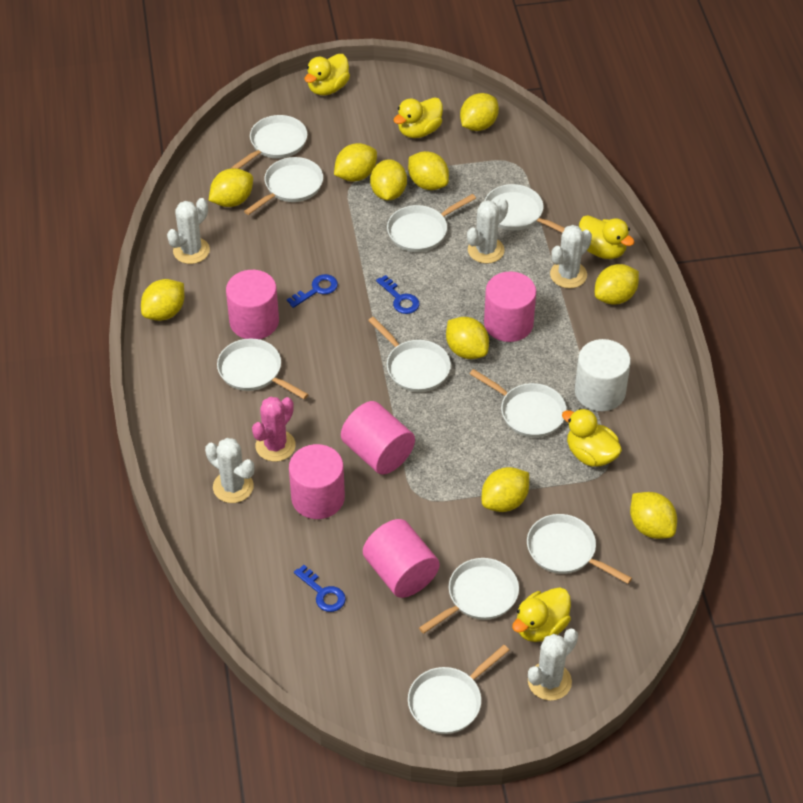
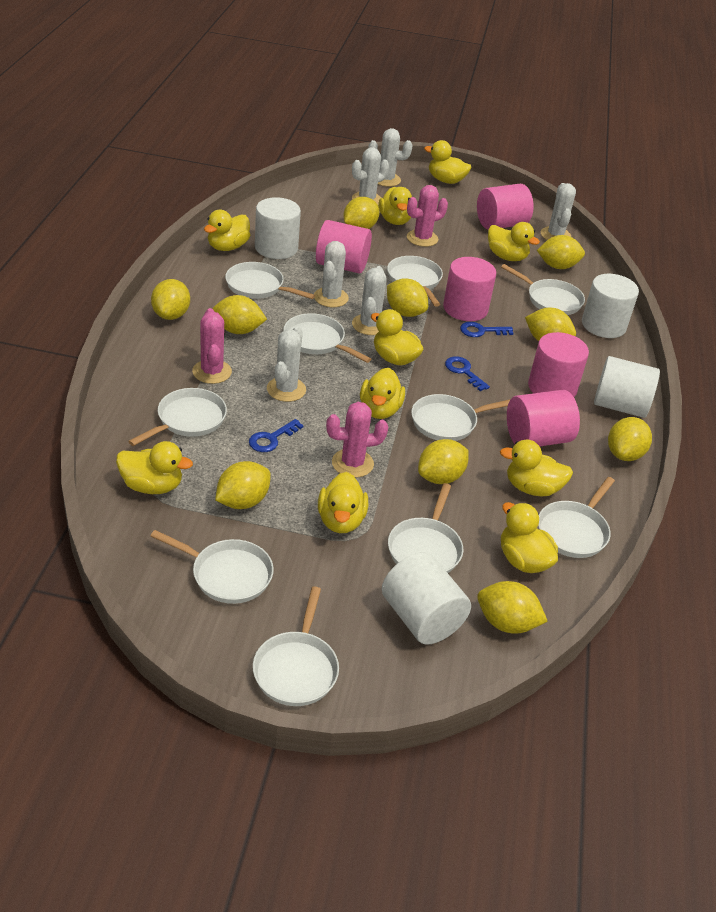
pink cactus: 1 -> 3
white cactus: 5 -> 6
white cylinder: 1 -> 4
yellow duck: 5 -> 10

